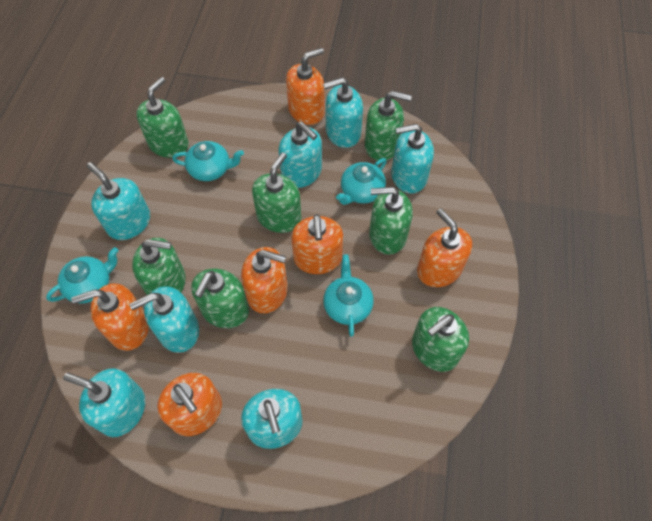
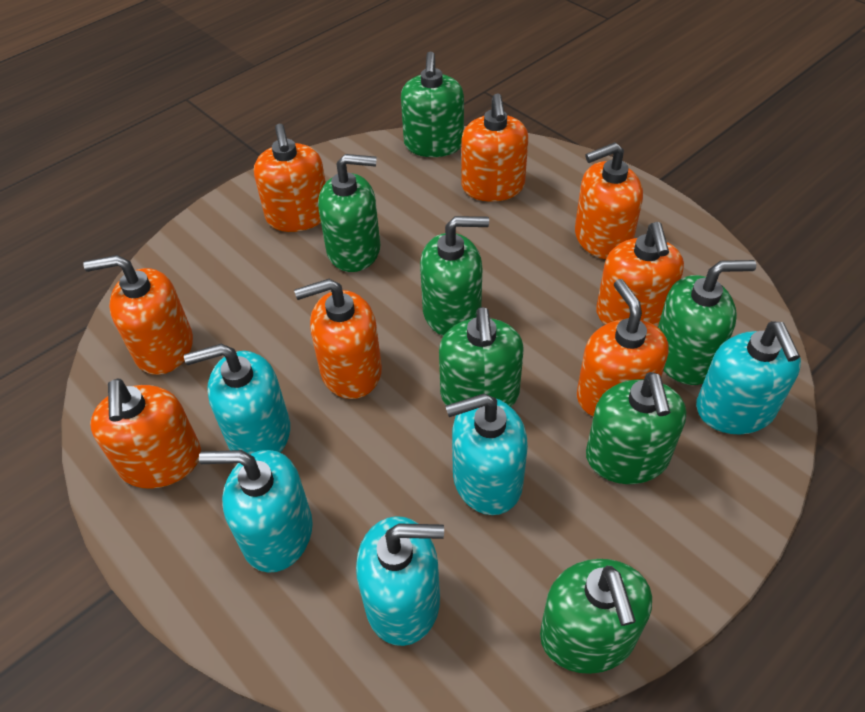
orange soap dispenser: 6 -> 8
turquoise soap dispenser: 7 -> 5
turquoise teapot: 4 -> 0

